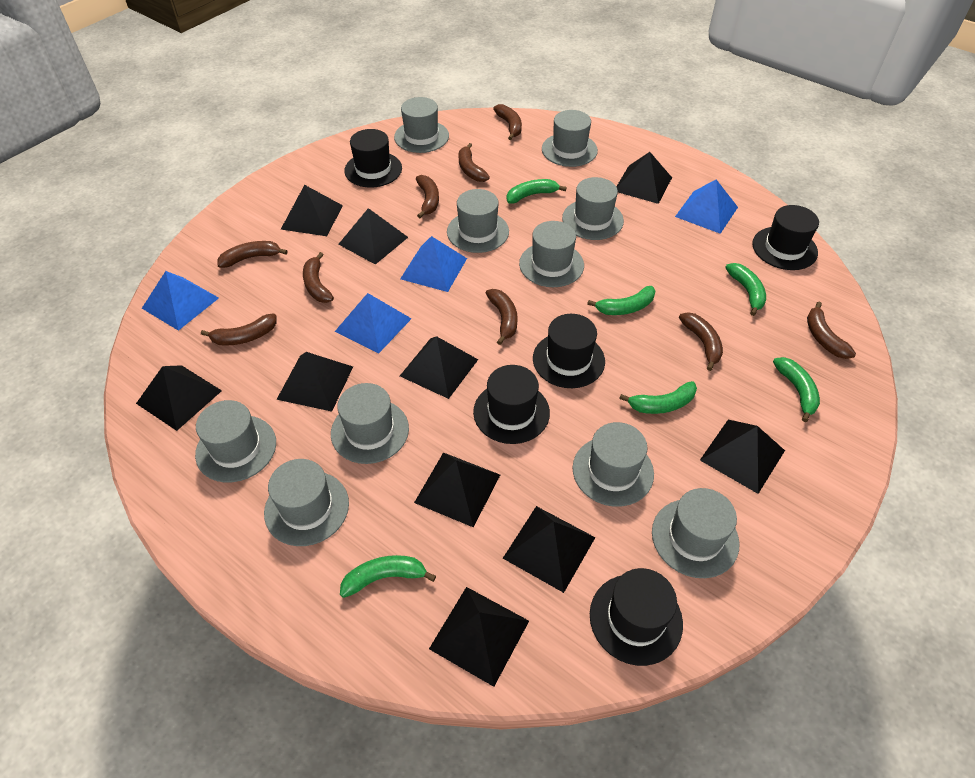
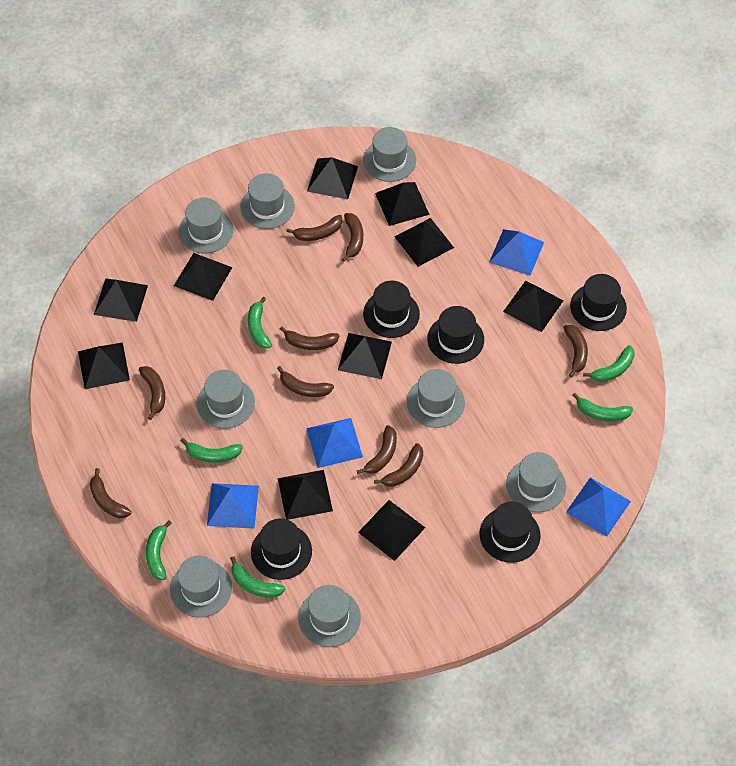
grey hat: 10 -> 8

